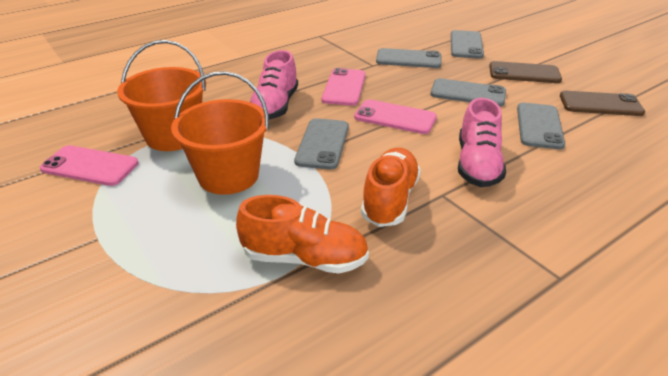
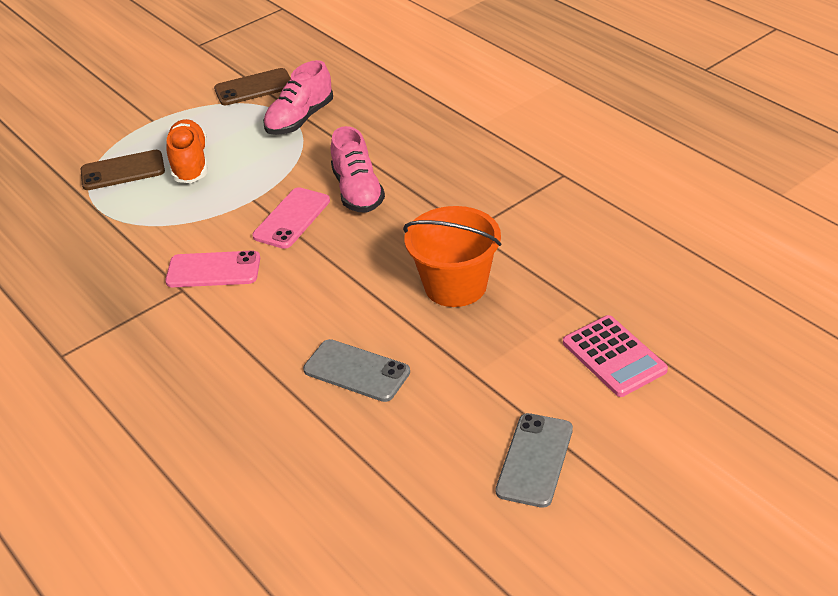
grey phone: 5 -> 2
orange bucket: 2 -> 1
orange shoe: 2 -> 1
pink calculator: 0 -> 1
pink phone: 3 -> 2

